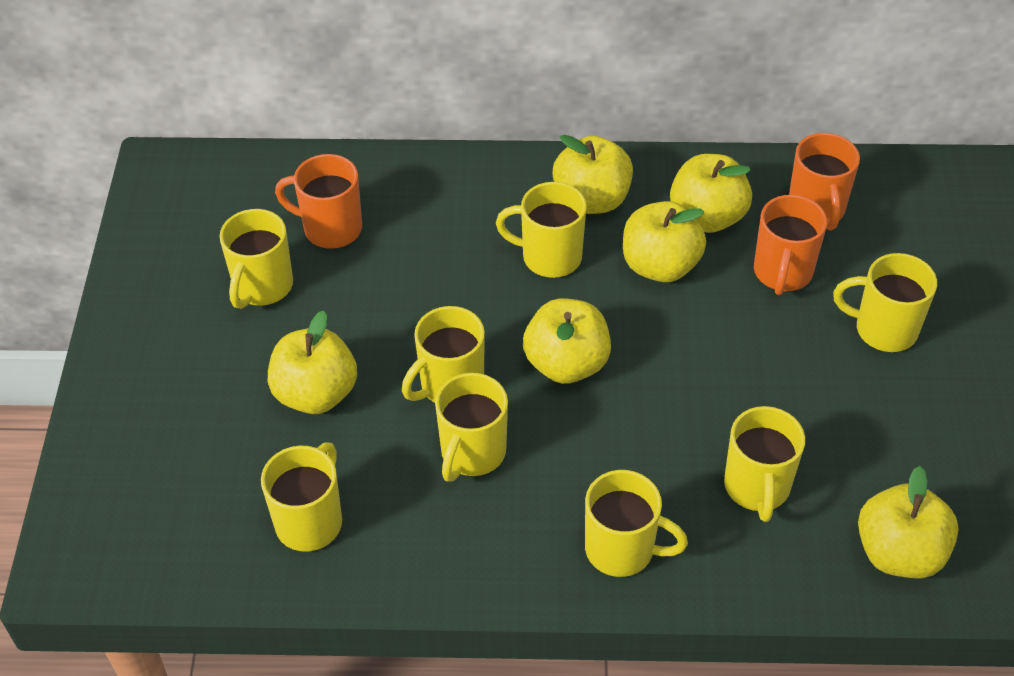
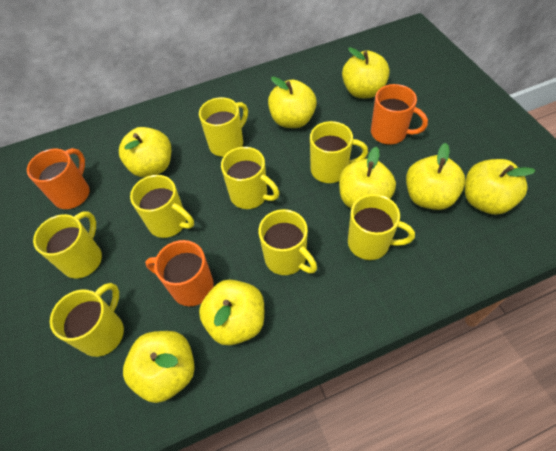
yellow apple: 6 -> 8

